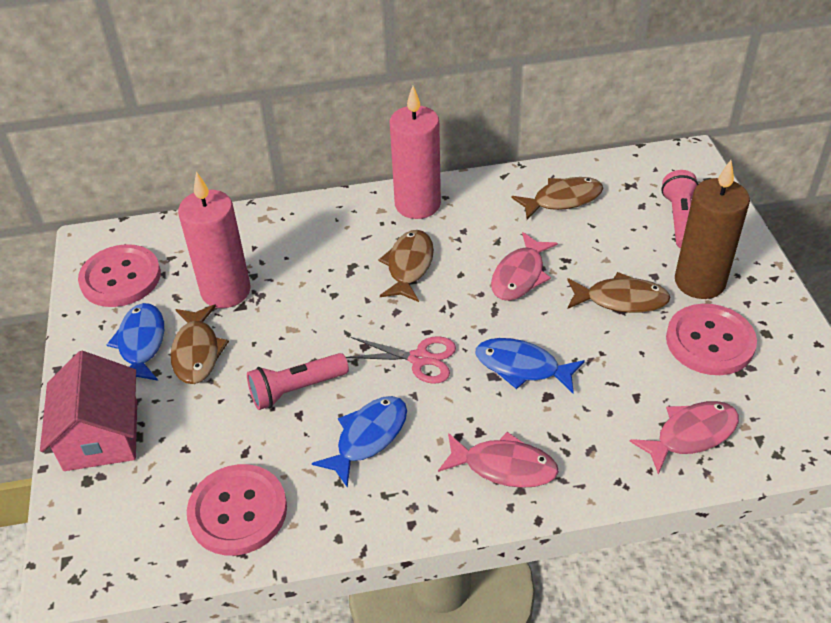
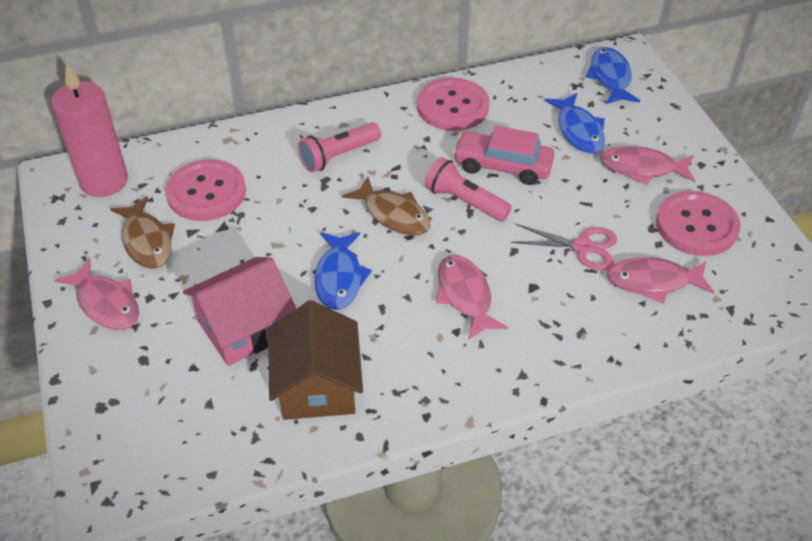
brown candle: 1 -> 0
brown fish: 4 -> 2
brown house: 0 -> 1
pink candle: 2 -> 1
pink car: 0 -> 1
pink fish: 3 -> 4

